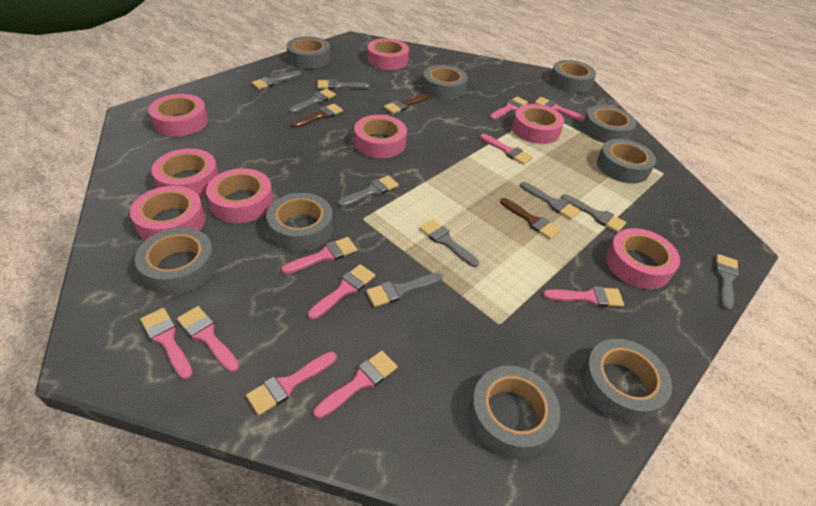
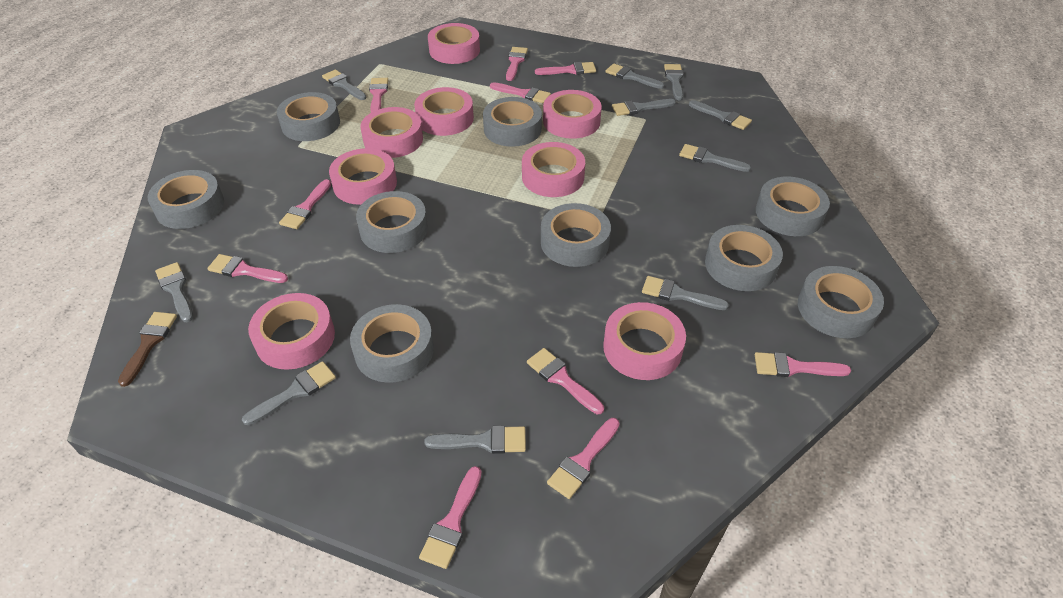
brown brush: 3 -> 1
grey brush: 9 -> 10

